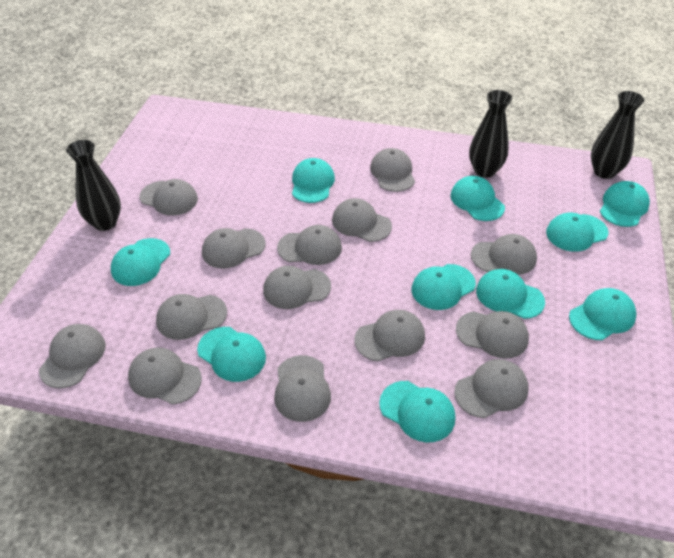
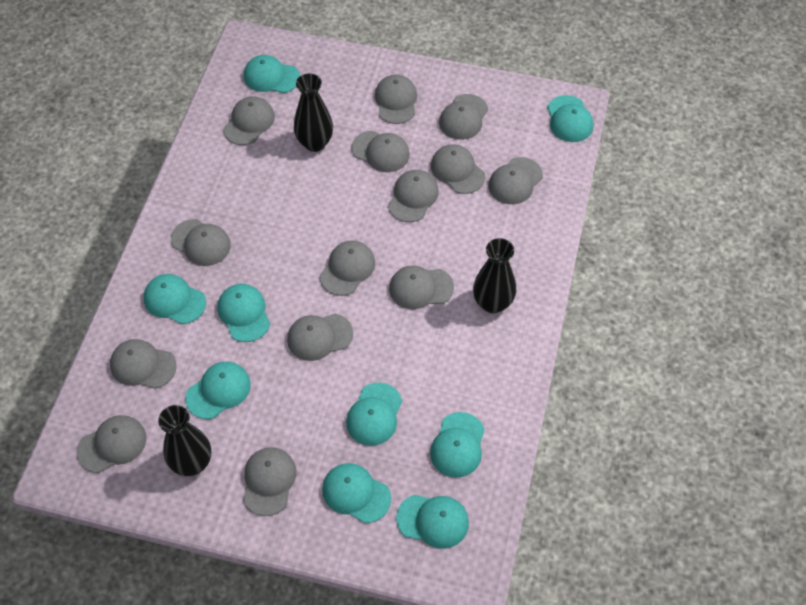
turquoise cap: 10 -> 9

